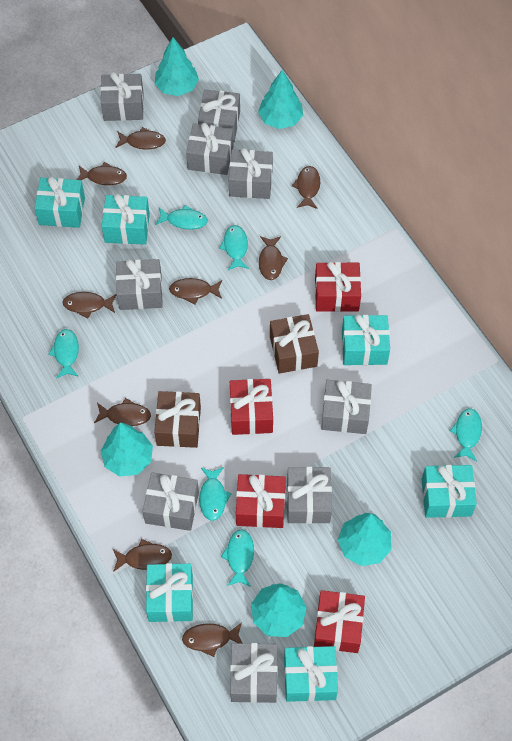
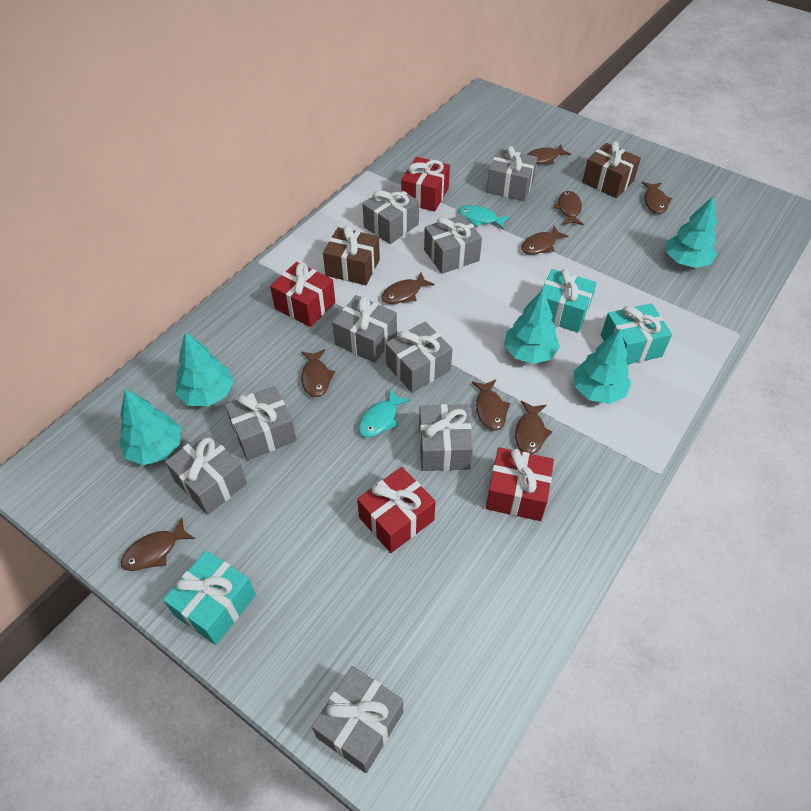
turquoise fish: 6 -> 2
turquoise gift: 6 -> 3

